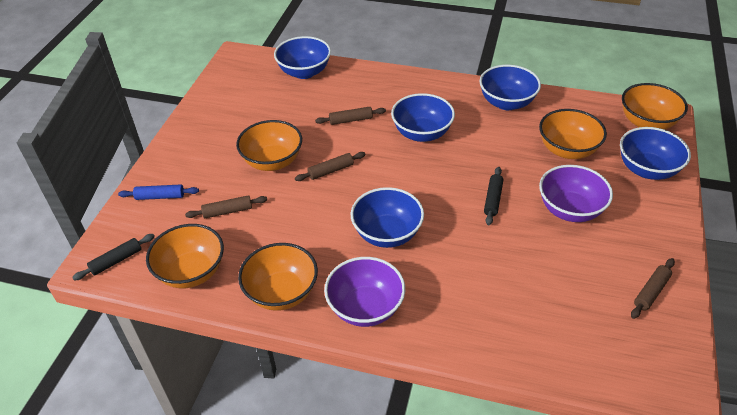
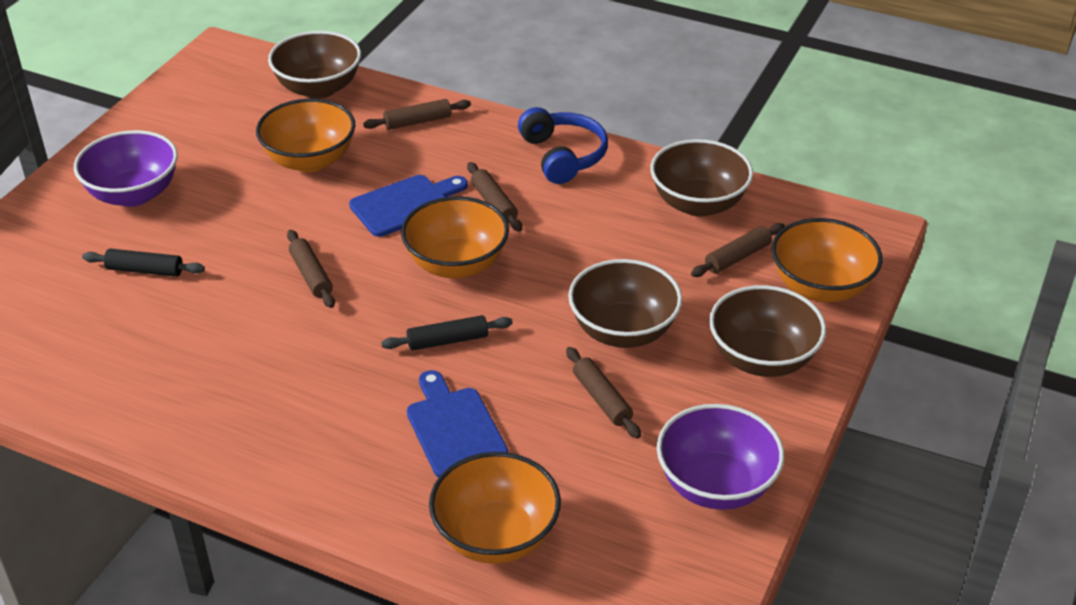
blue bowl: 5 -> 0
blue cutting board: 0 -> 2
blue headphones: 0 -> 1
blue rolling pin: 1 -> 0
brown bowl: 0 -> 4
brown rolling pin: 4 -> 5
orange bowl: 5 -> 4

